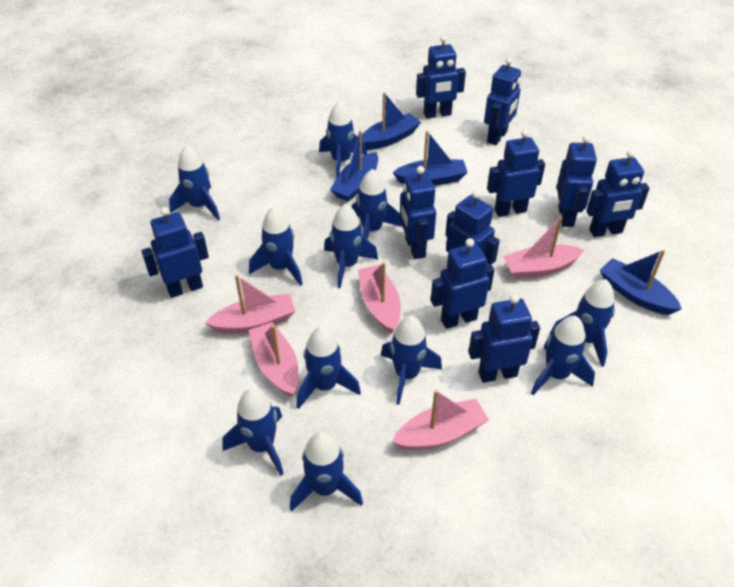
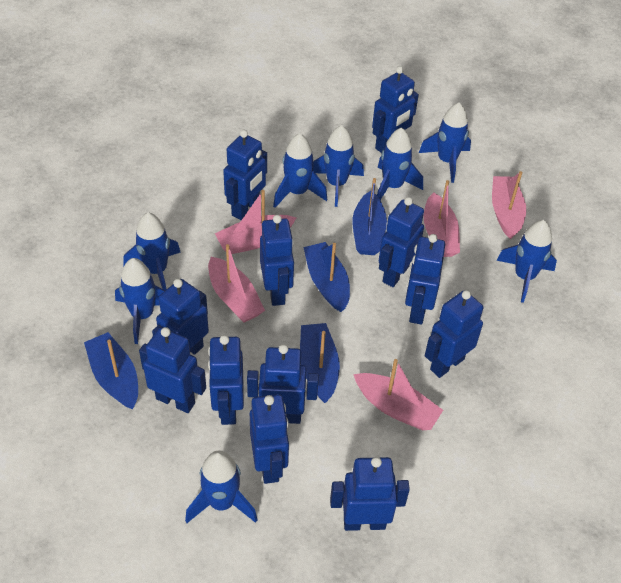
blue robot: 10 -> 12
blue rocket: 11 -> 8

